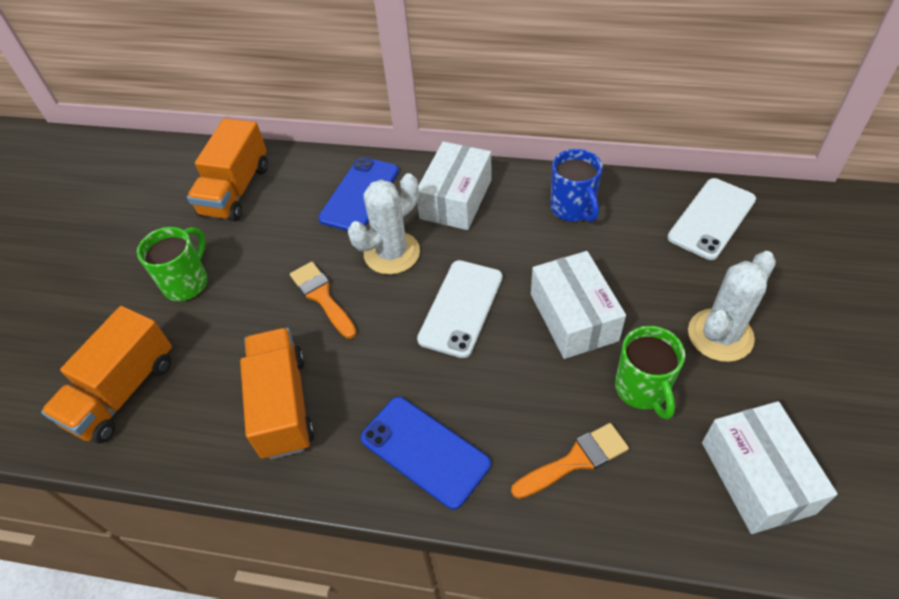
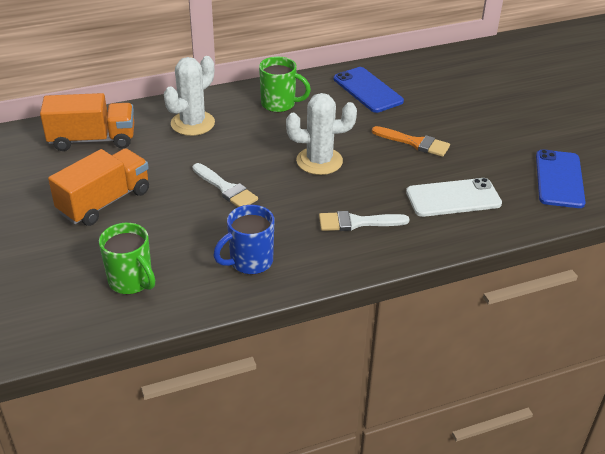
orange brush: 2 -> 1
orange truck: 3 -> 2
white box: 3 -> 0
white brush: 0 -> 2
white phone: 2 -> 1

